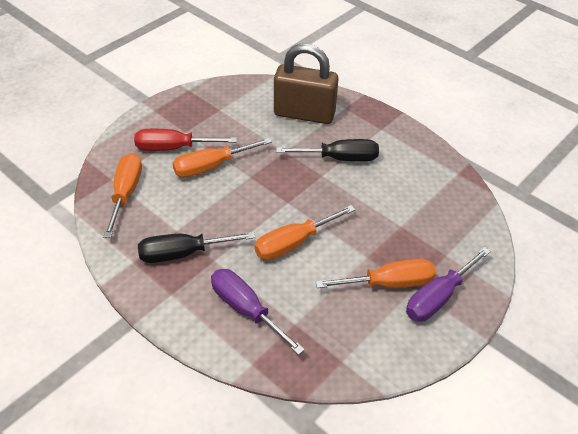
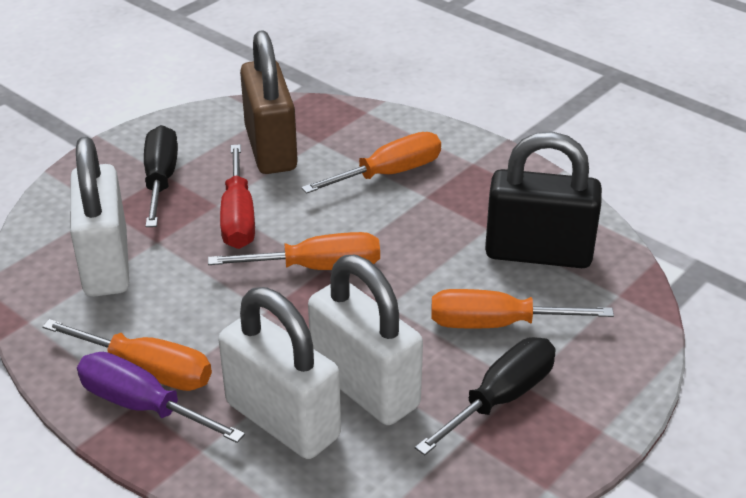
black padlock: 0 -> 1
purple screwdriver: 2 -> 1
white padlock: 0 -> 3

